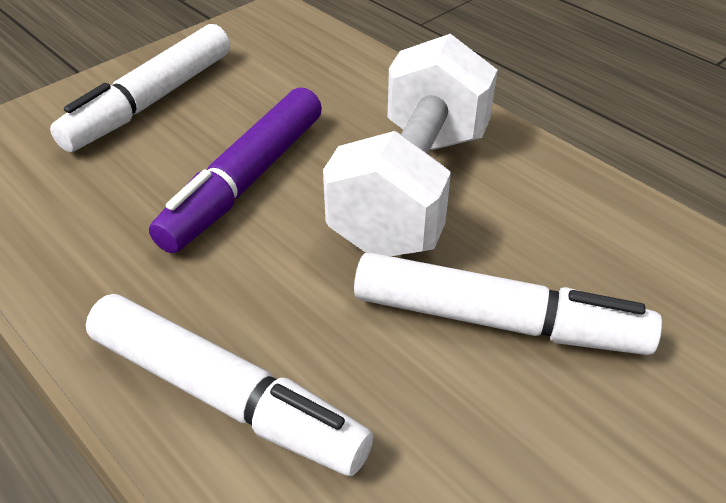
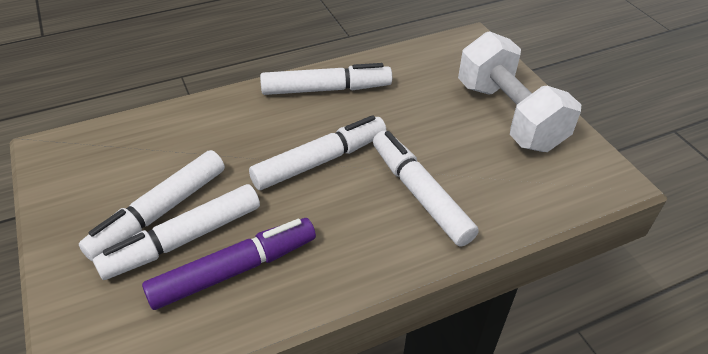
white marker: 3 -> 5

